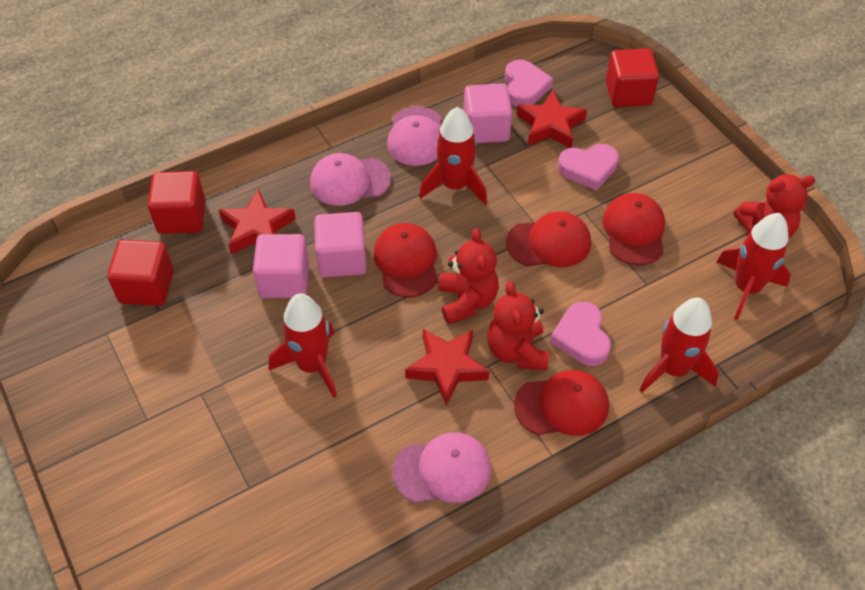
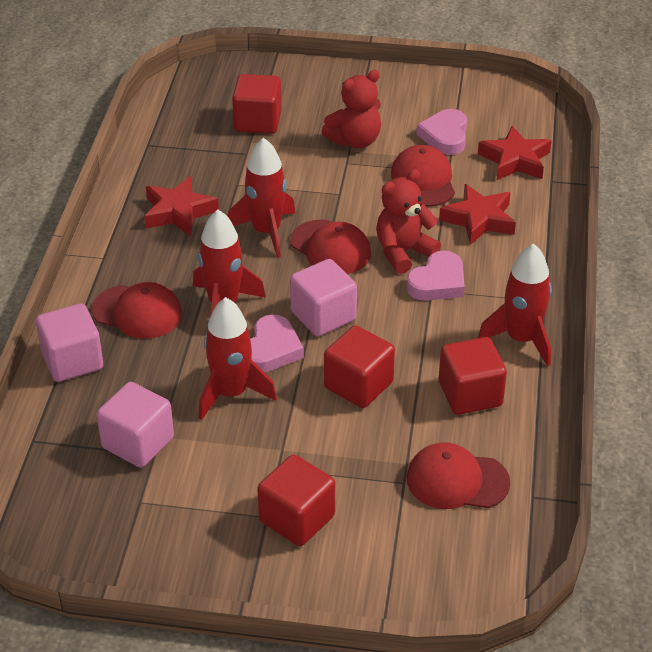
pink cap: 3 -> 0
red cube: 3 -> 4
red teddy bear: 3 -> 2

